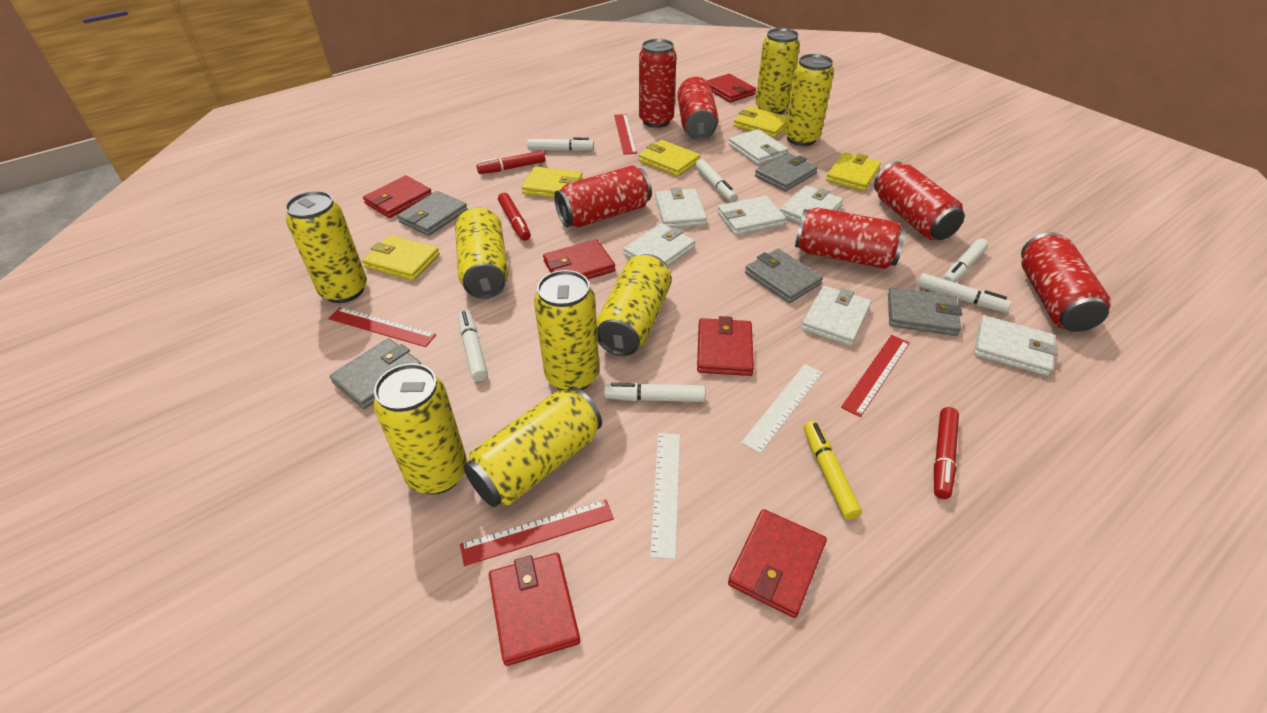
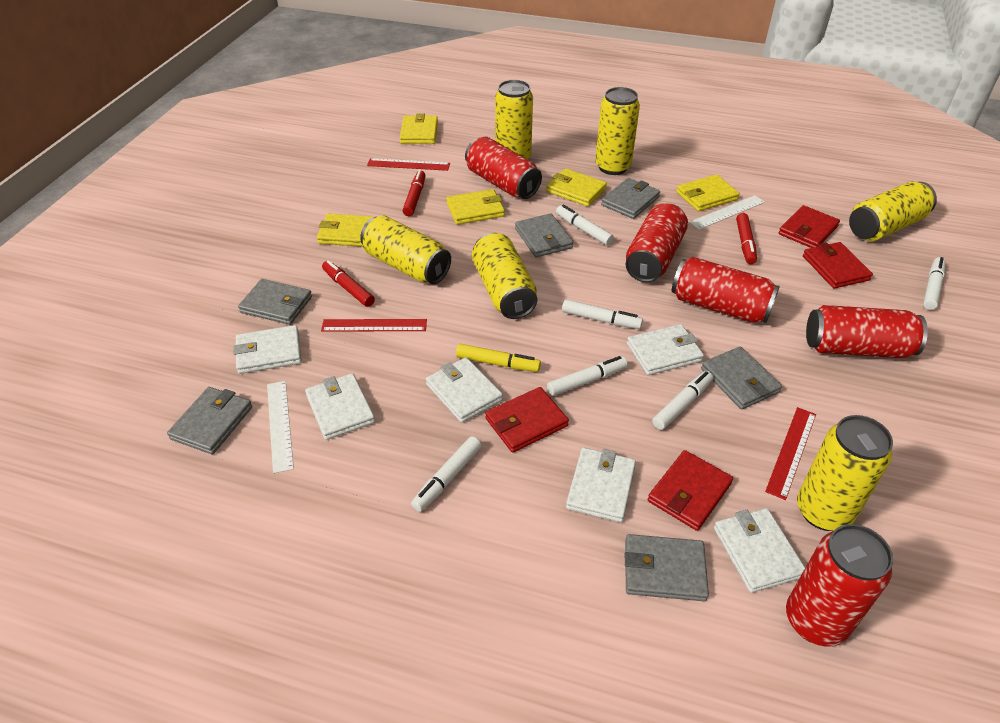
grey wallet: 5 -> 6
red can: 6 -> 5
red ruler: 4 -> 3
red wallet: 6 -> 4
white wallet: 7 -> 6
yellow can: 8 -> 6

